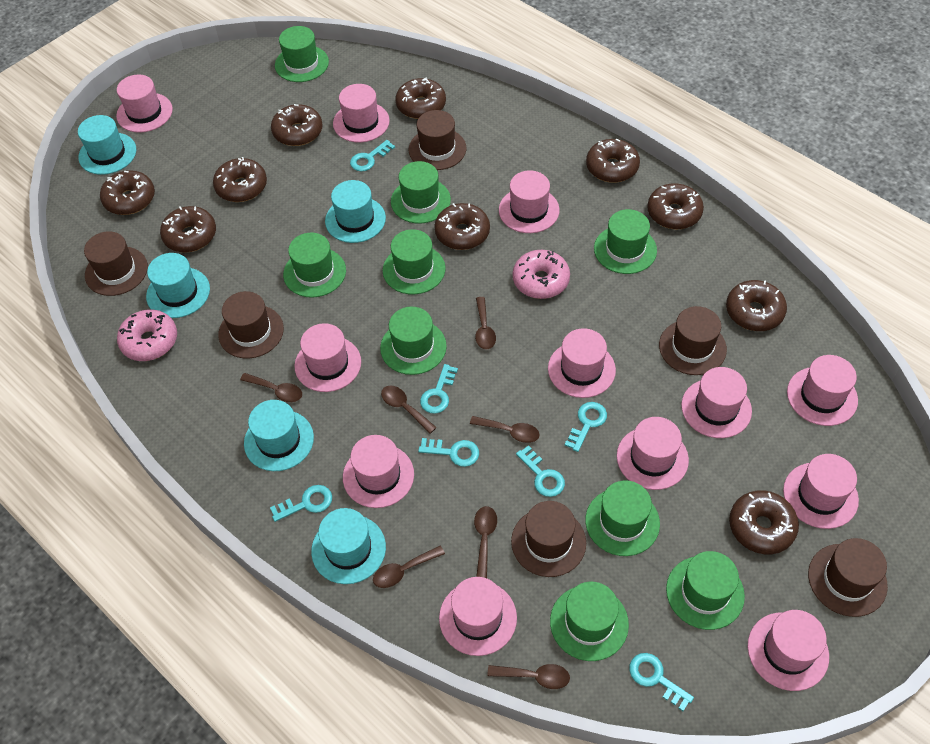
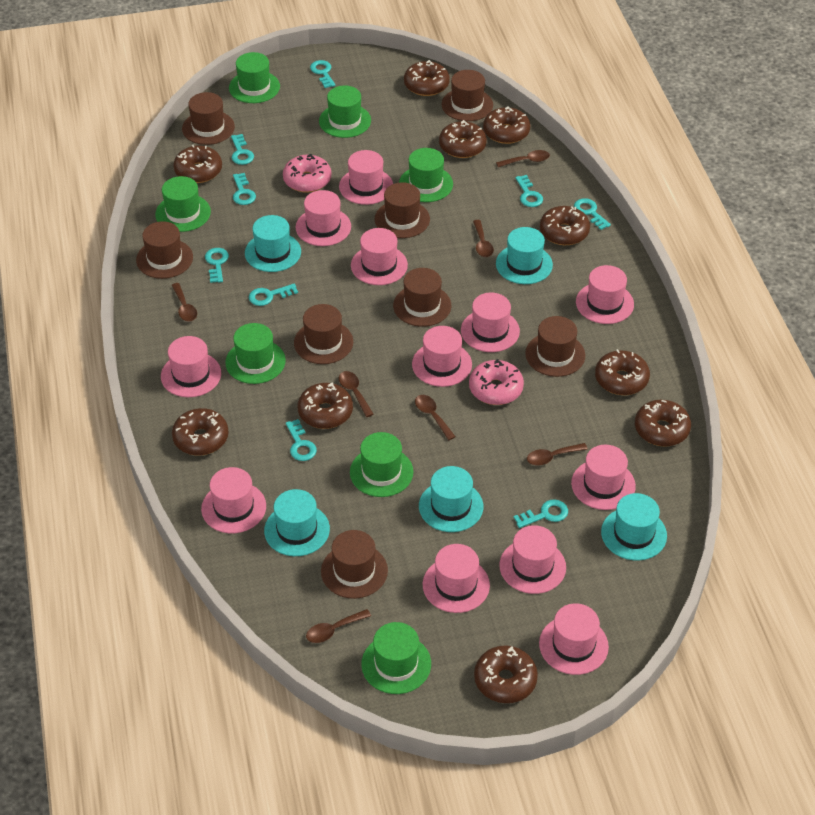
brown hat: 6 -> 8
green hat: 9 -> 7
turquoise key: 7 -> 9

